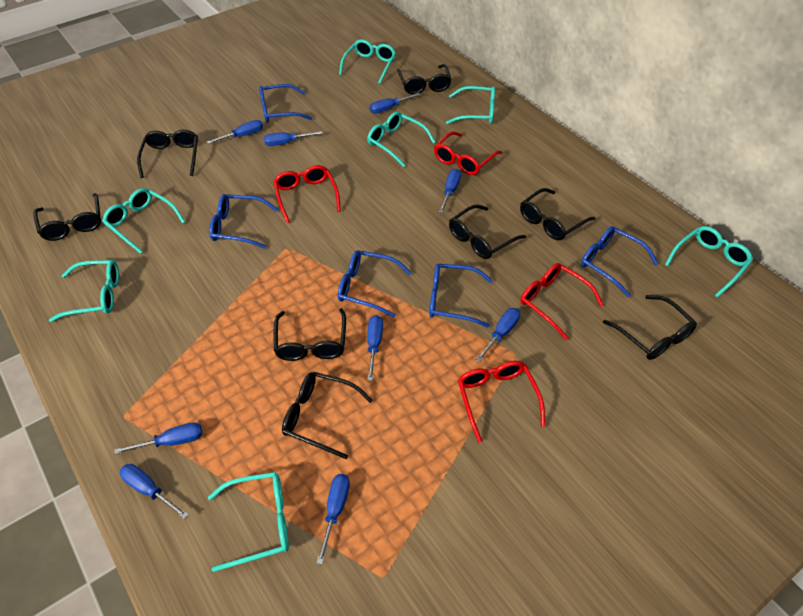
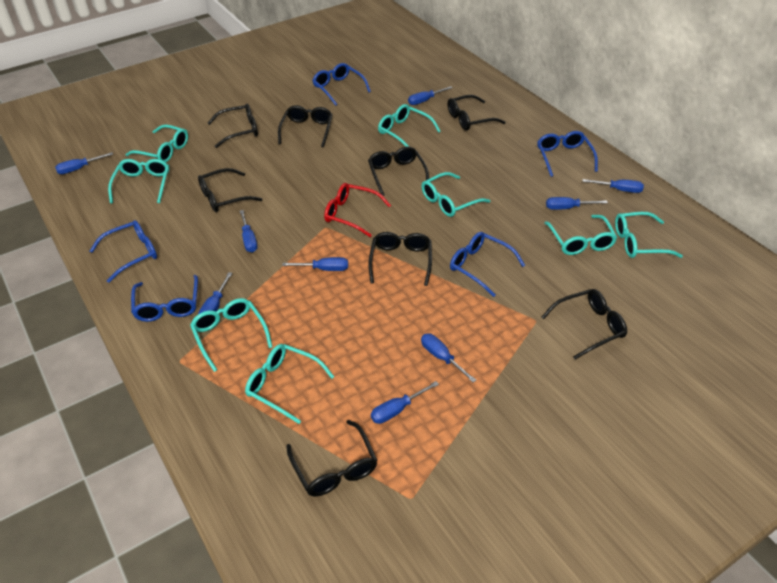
red glasses: 4 -> 1
turquoise glasses: 7 -> 8

